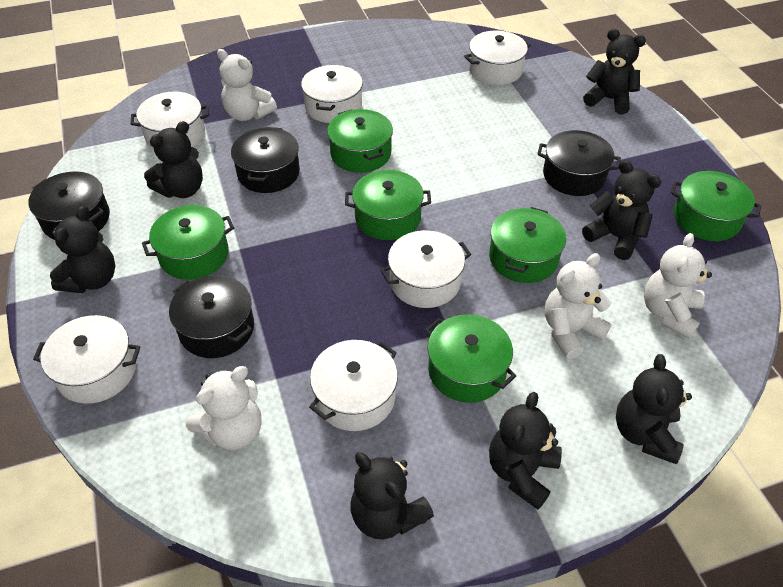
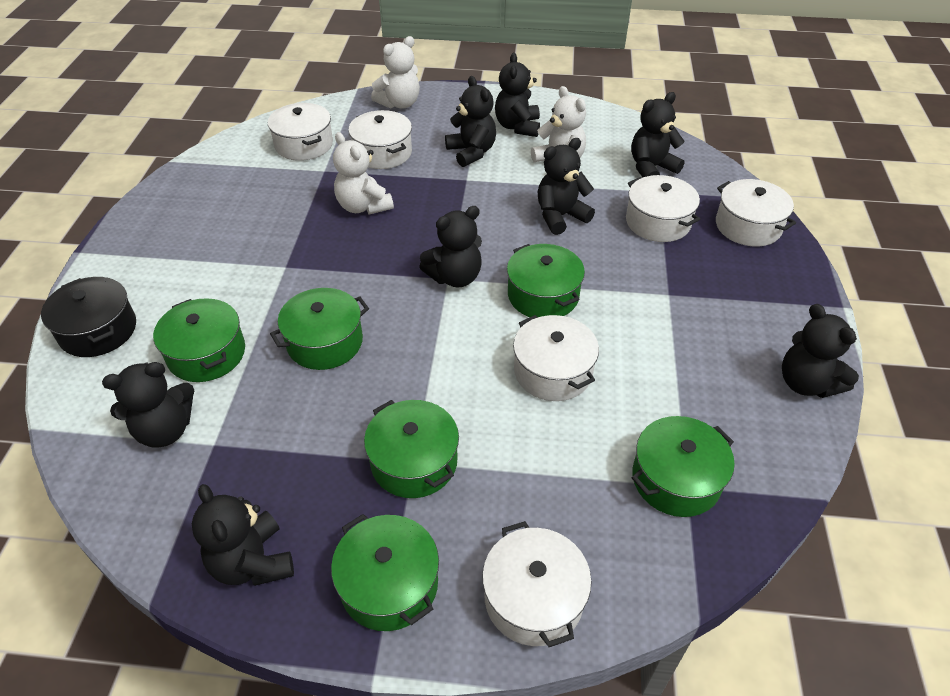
black pot: 4 -> 1
black teddy bear: 7 -> 8
white teddy bear: 4 -> 3

